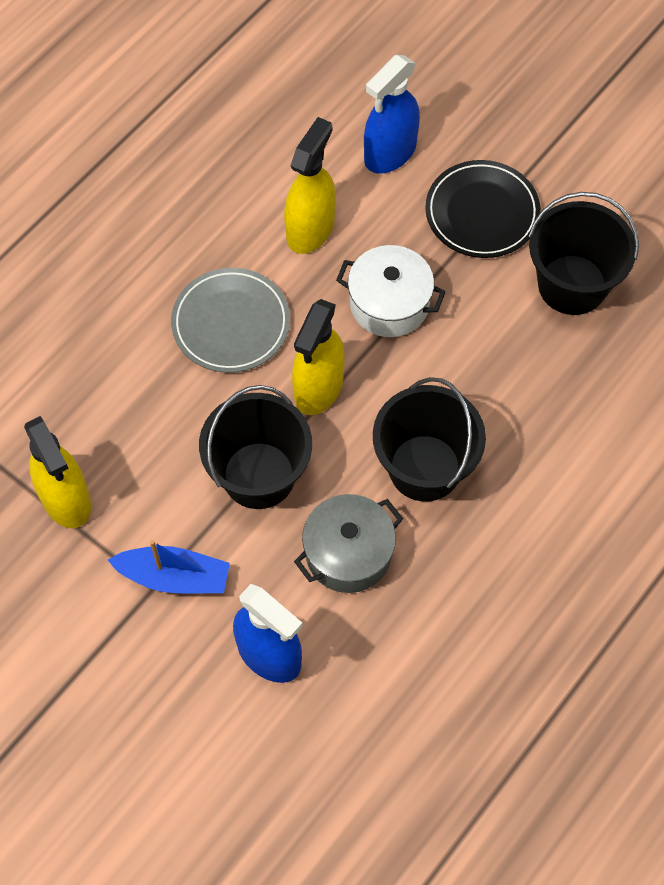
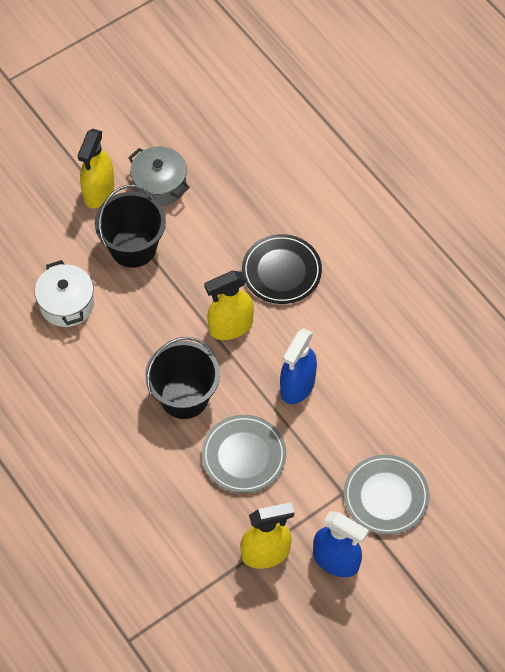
black bucket: 3 -> 2
blue boat: 1 -> 0
grey plate: 1 -> 2

